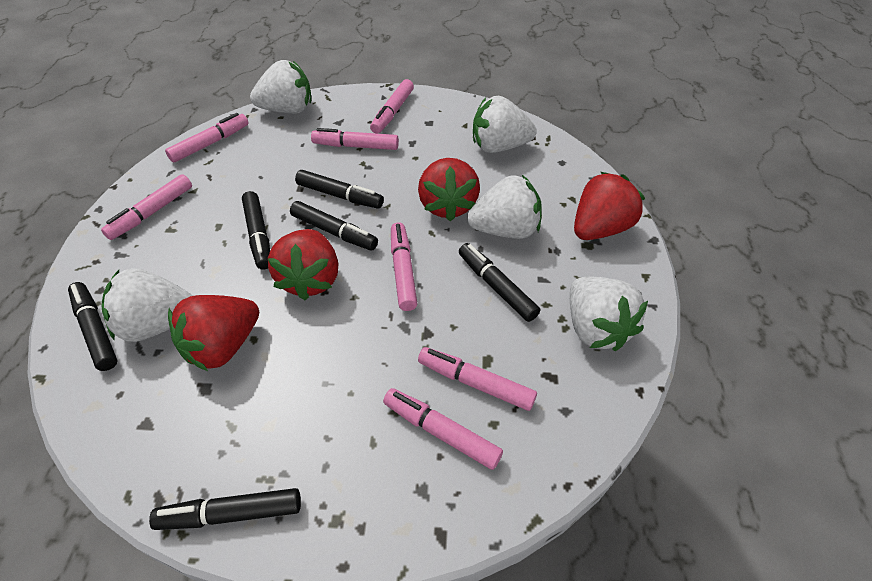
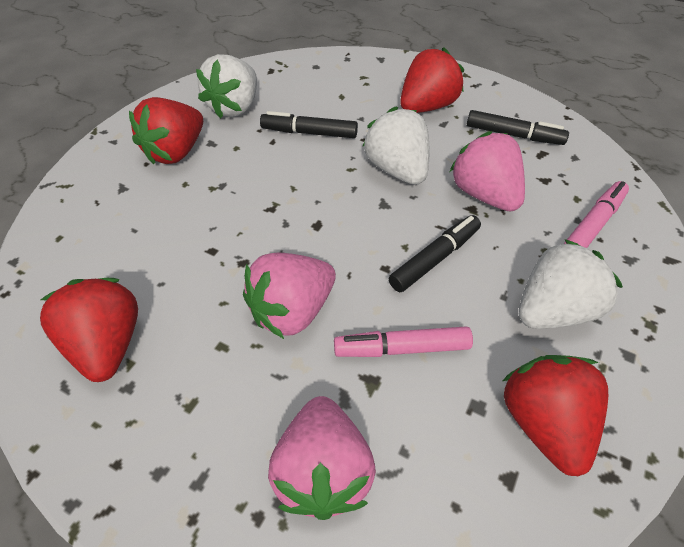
black marker: 6 -> 3
pink marker: 7 -> 2
pink strawberry: 0 -> 3
white strawberry: 5 -> 3

